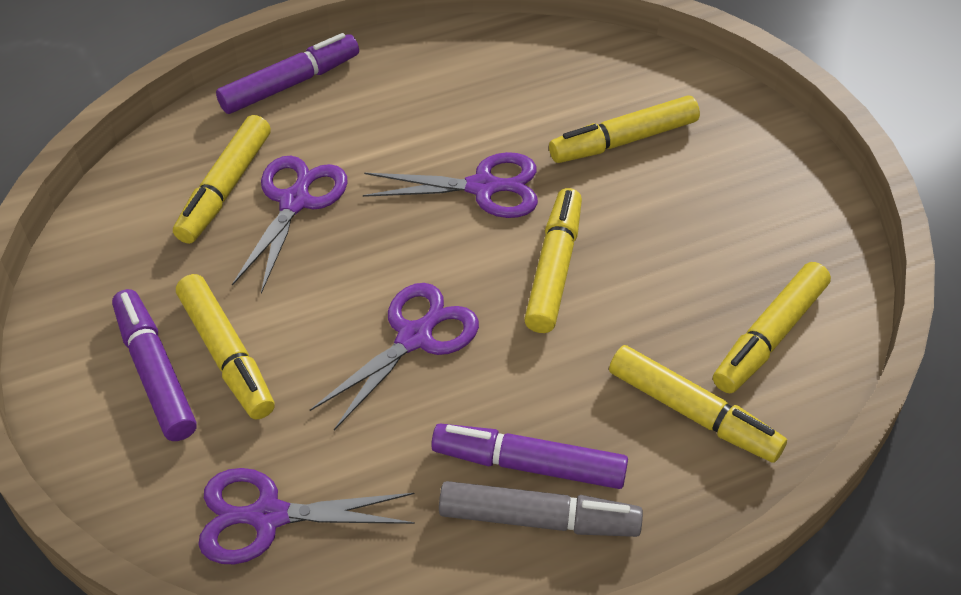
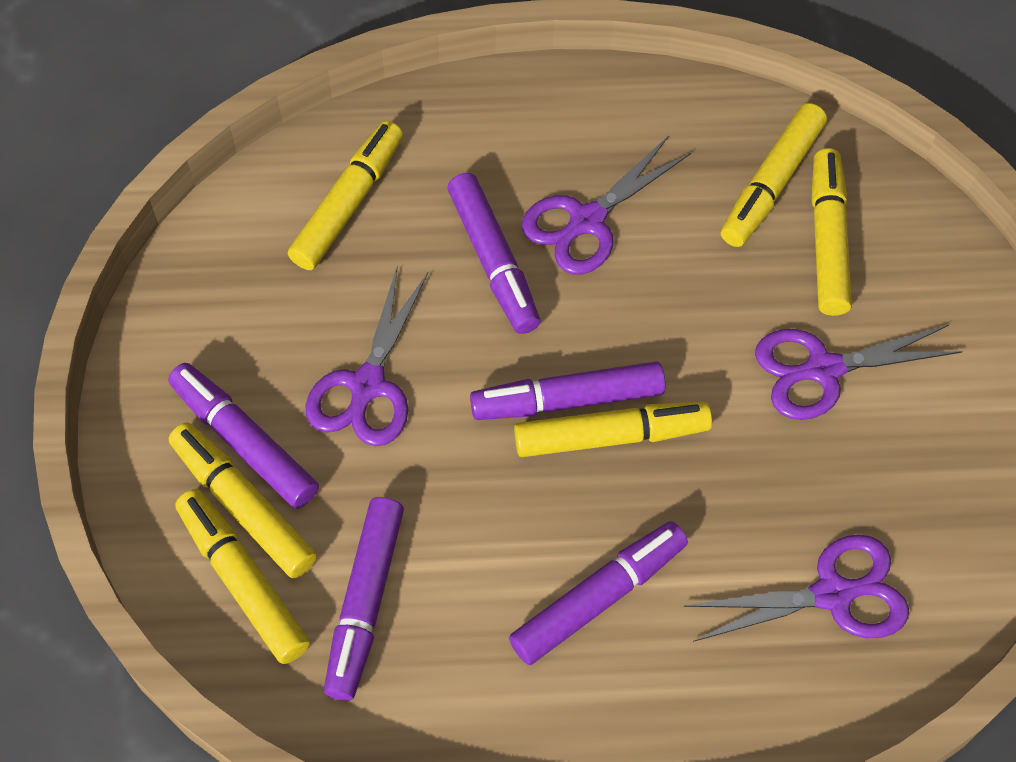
grey marker: 1 -> 0
purple marker: 3 -> 5

